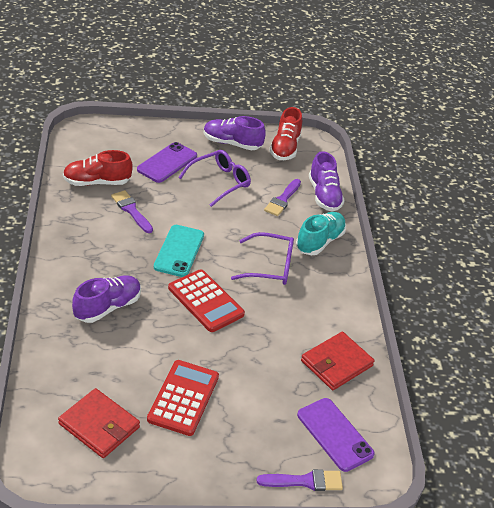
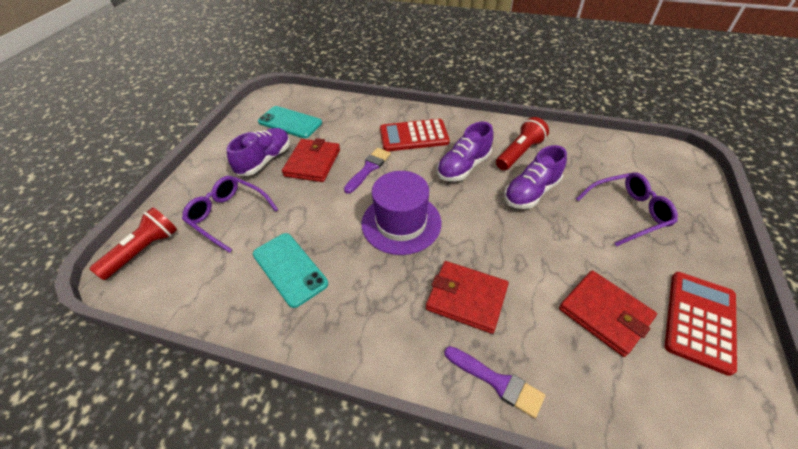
purple brush: 3 -> 2
purple hat: 0 -> 1
purple phone: 2 -> 0
red flashlight: 0 -> 2
red shoe: 2 -> 0
red wallet: 2 -> 3
turquoise phone: 1 -> 2
turquoise shoe: 1 -> 0

